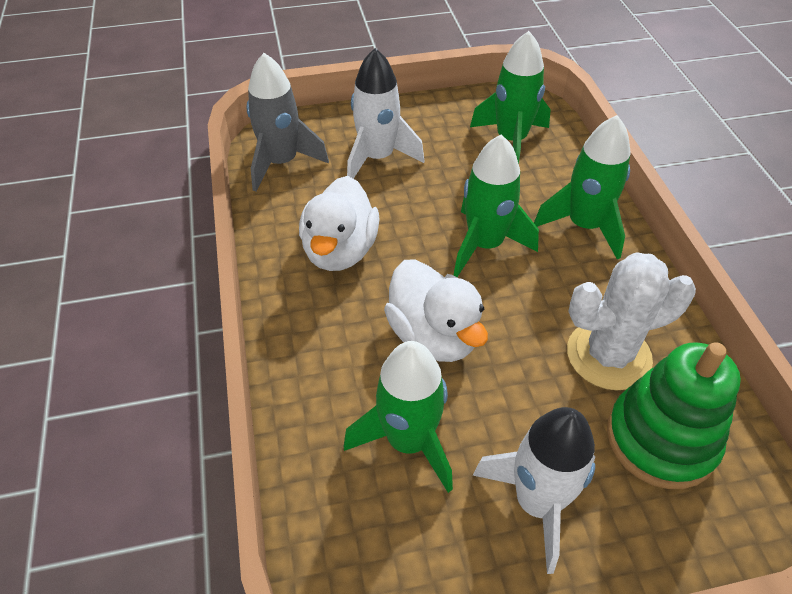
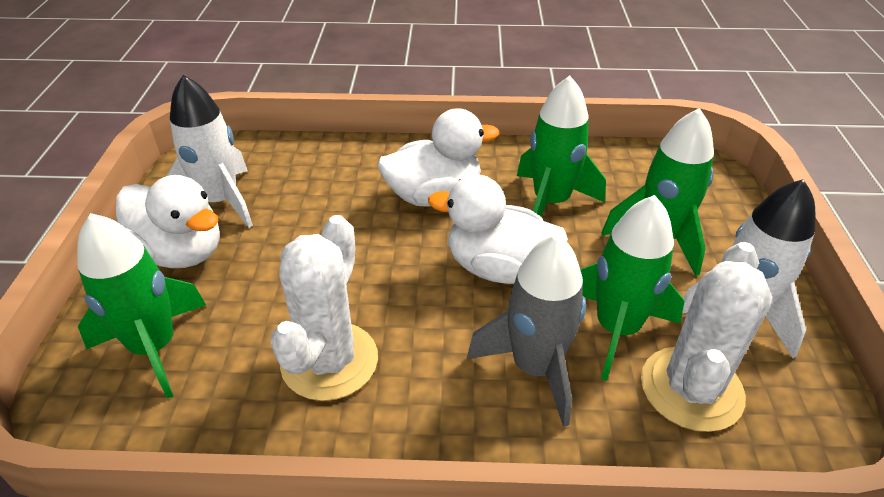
green stacking toy: 1 -> 0
white cactus: 1 -> 2
white duck: 2 -> 3

